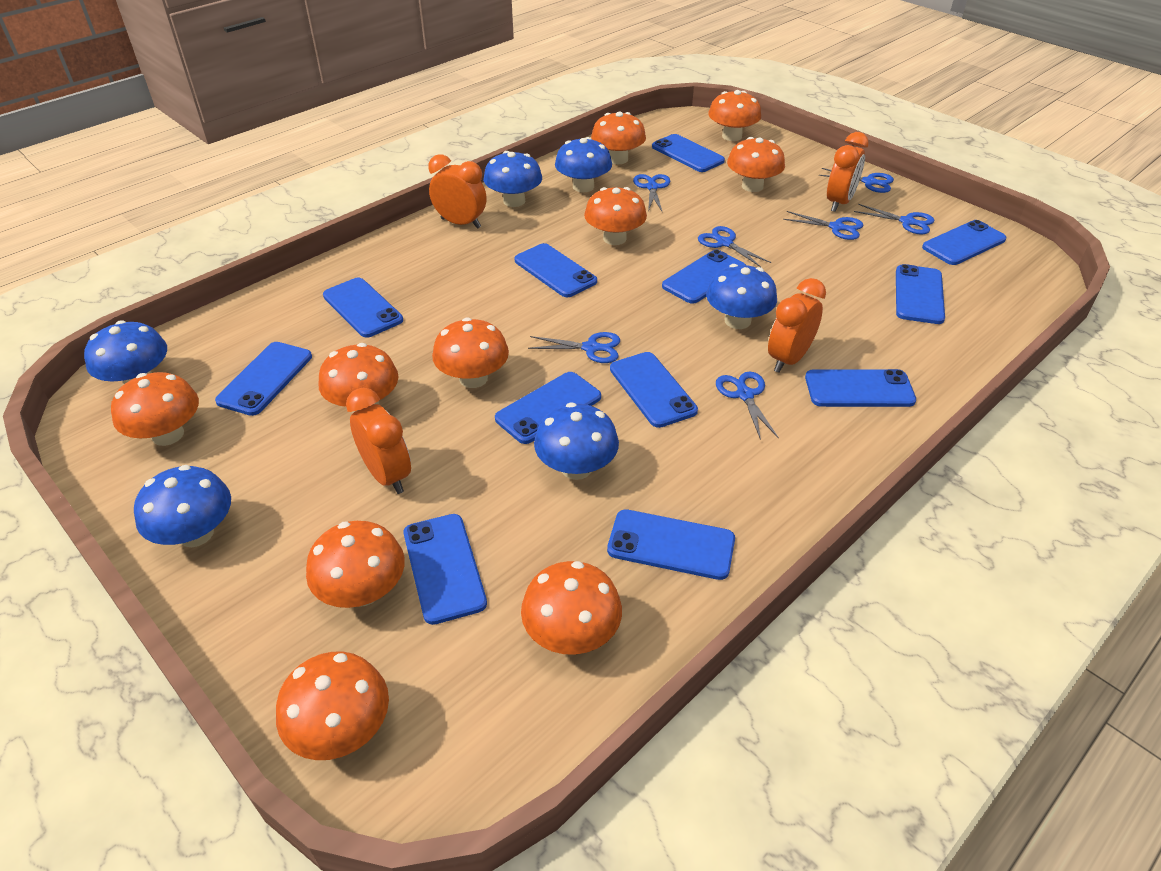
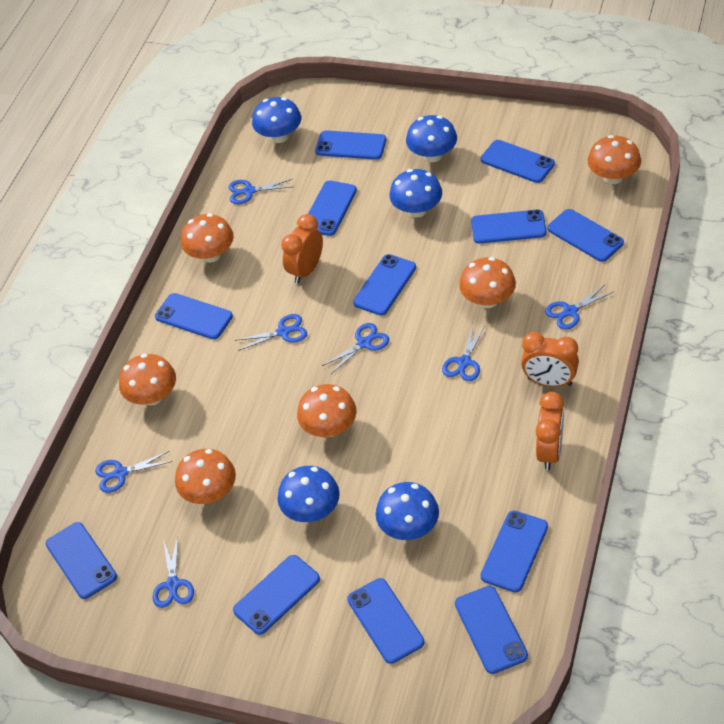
blue mushroom: 6 -> 5
orange clock: 4 -> 3
orange mushroom: 10 -> 6

